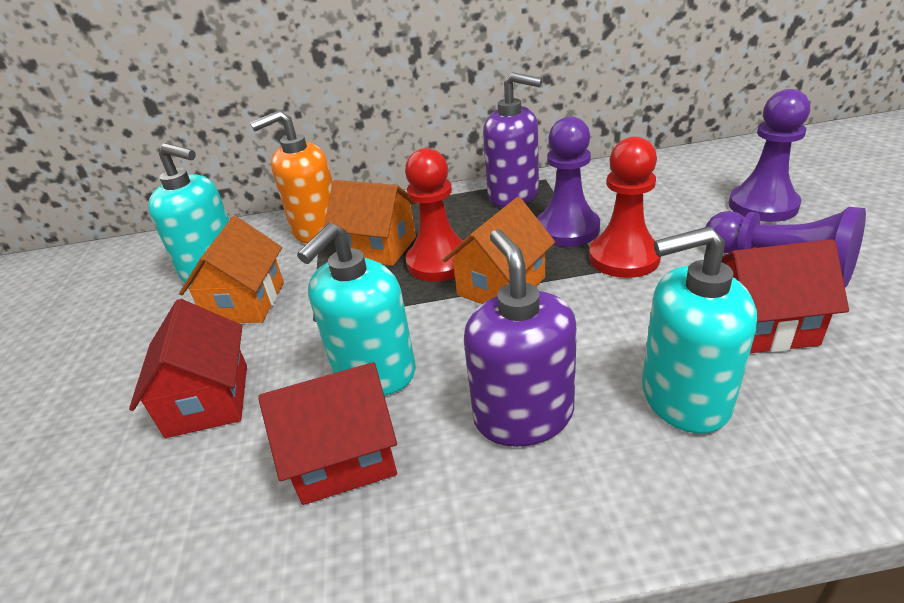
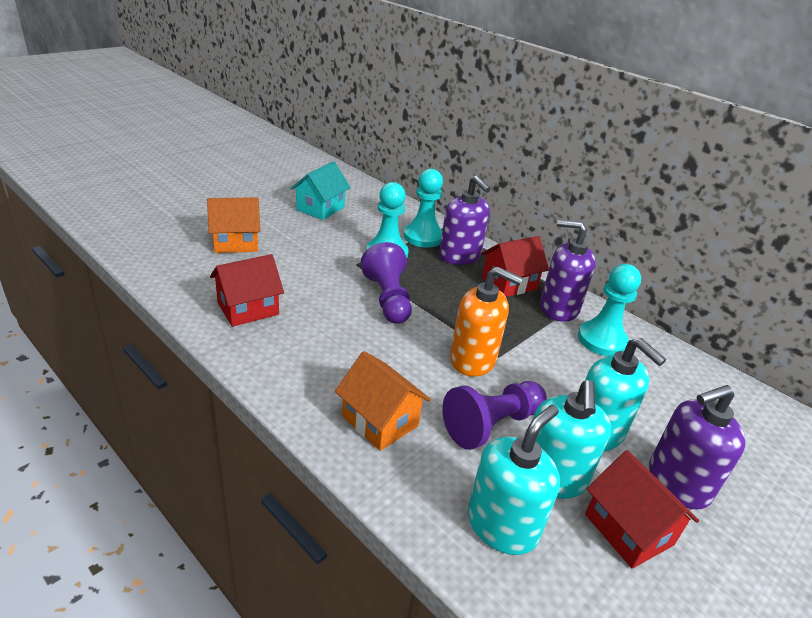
orange house: 3 -> 2
purple pawn: 3 -> 2
purple soap dispenser: 2 -> 3
red pawn: 2 -> 0
turquoise house: 0 -> 1
turquoise pawn: 0 -> 3

